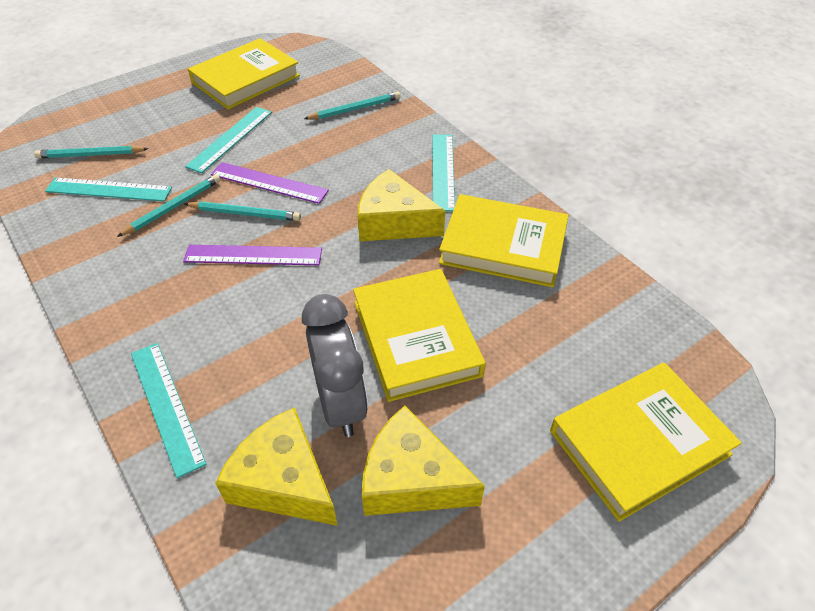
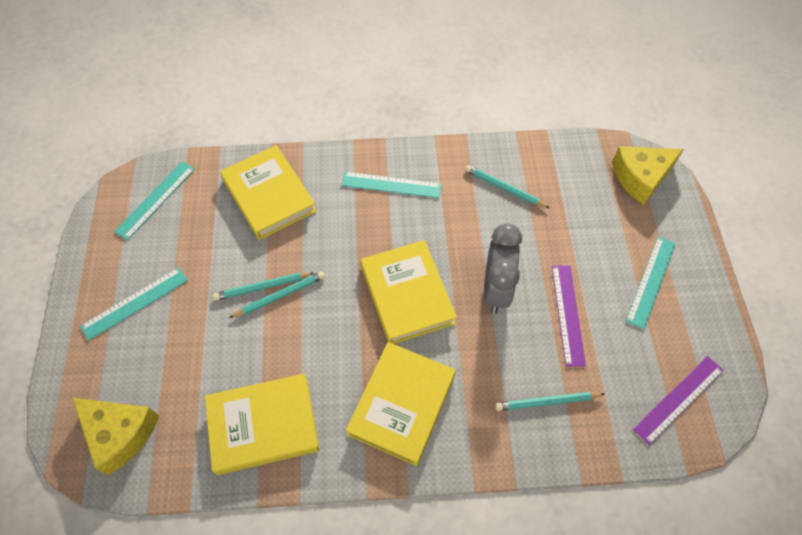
yellow cheese: 3 -> 2

